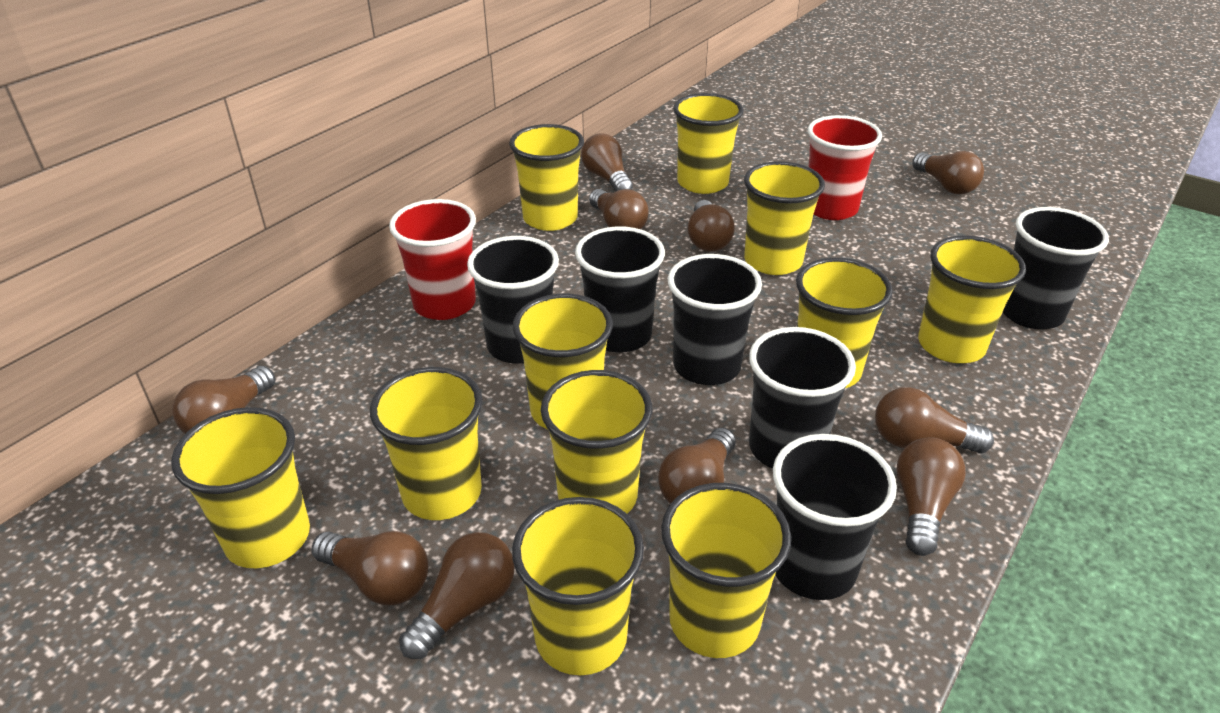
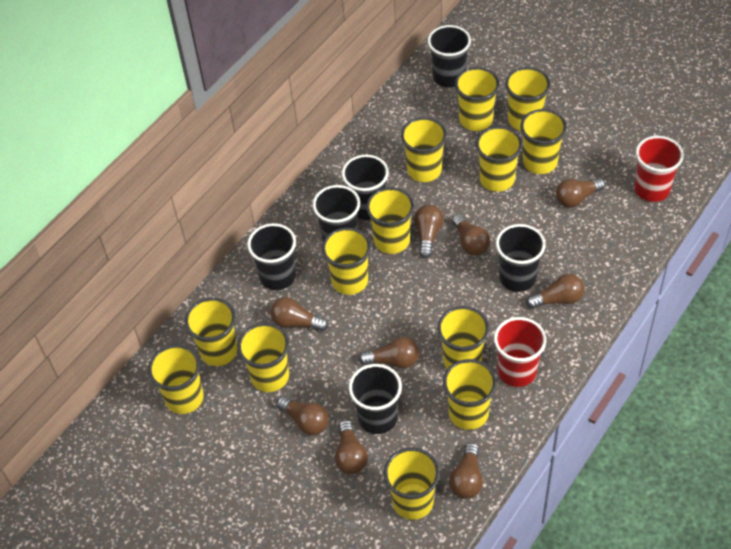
brown light bulb: 10 -> 9
yellow cup: 11 -> 13

